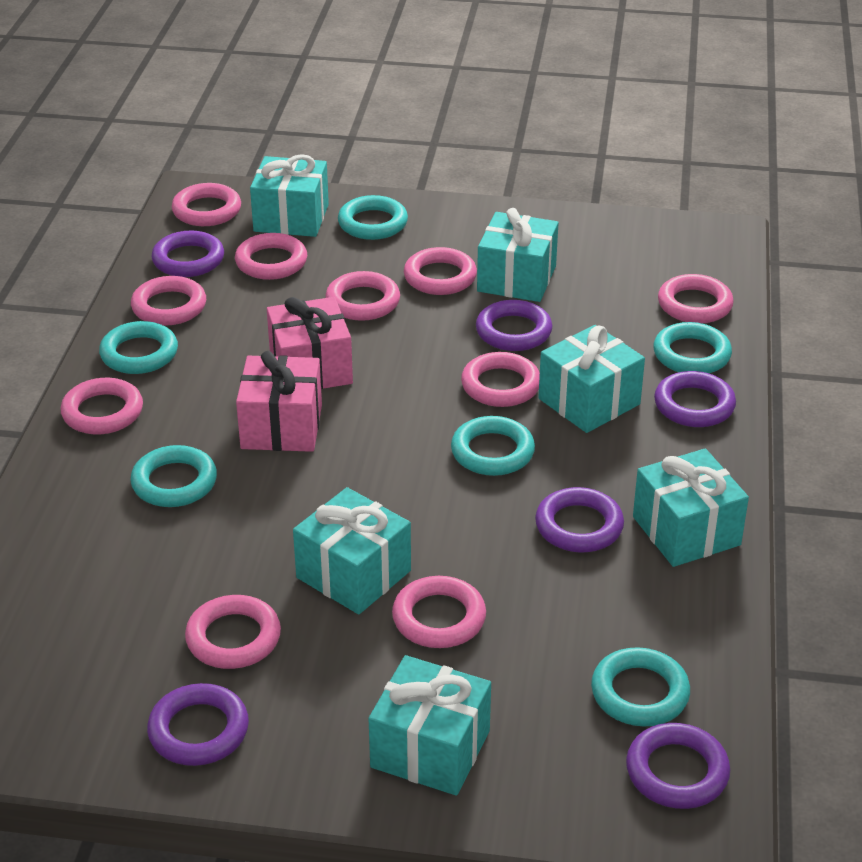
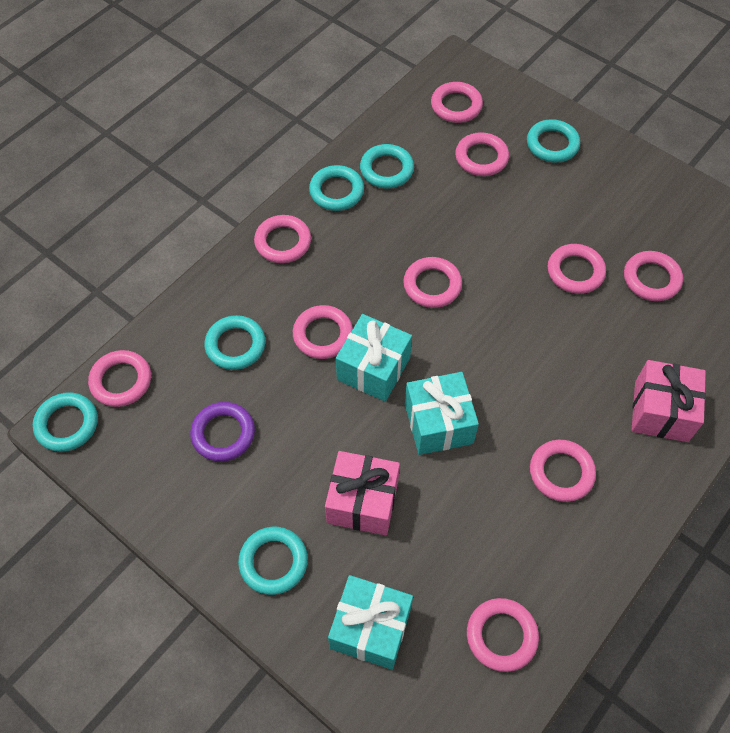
purple ring: 6 -> 1
turquoise gift: 6 -> 3

